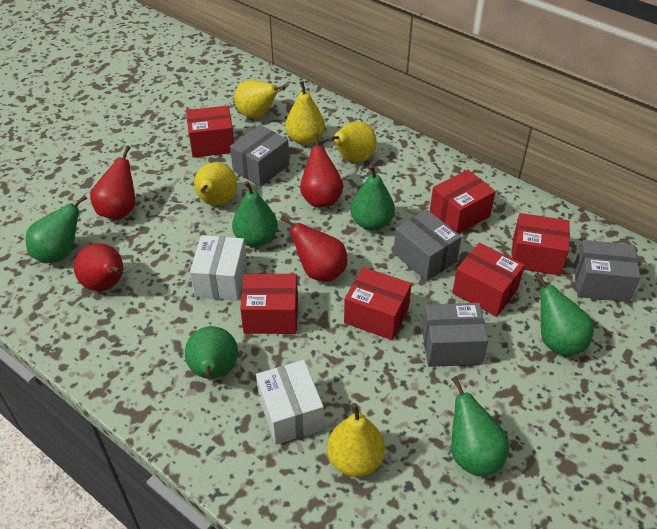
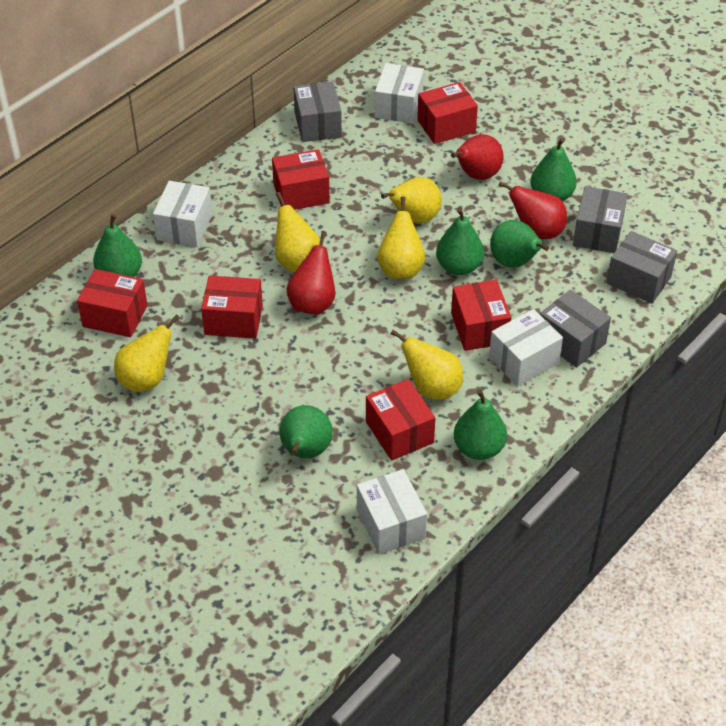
red pear: 4 -> 3
white box: 2 -> 4

